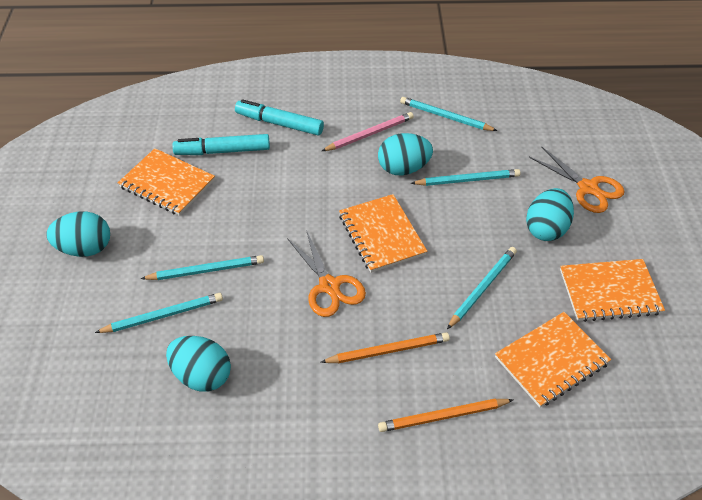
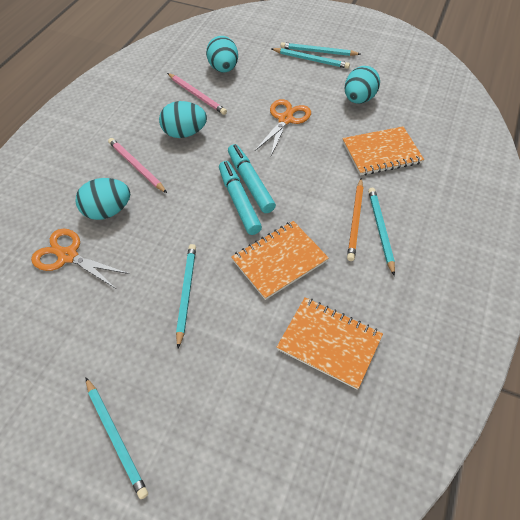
orange notebook: 4 -> 3
orange pencil: 2 -> 1
pink pencil: 1 -> 2

